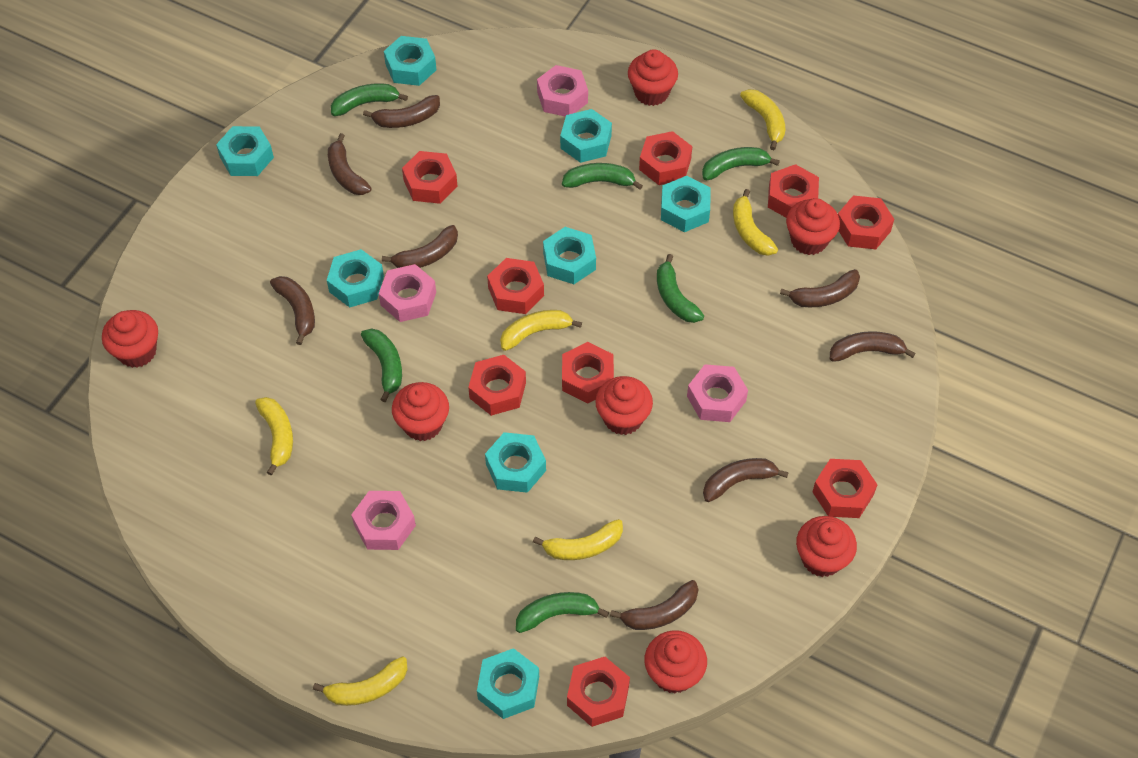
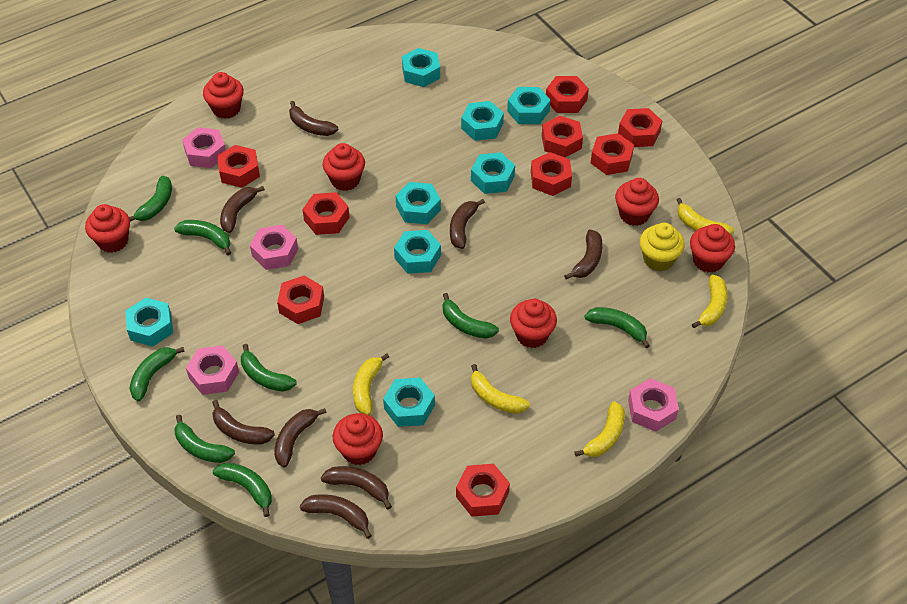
green banana: 6 -> 8
yellow banana: 6 -> 5
yellow cupcake: 0 -> 1

